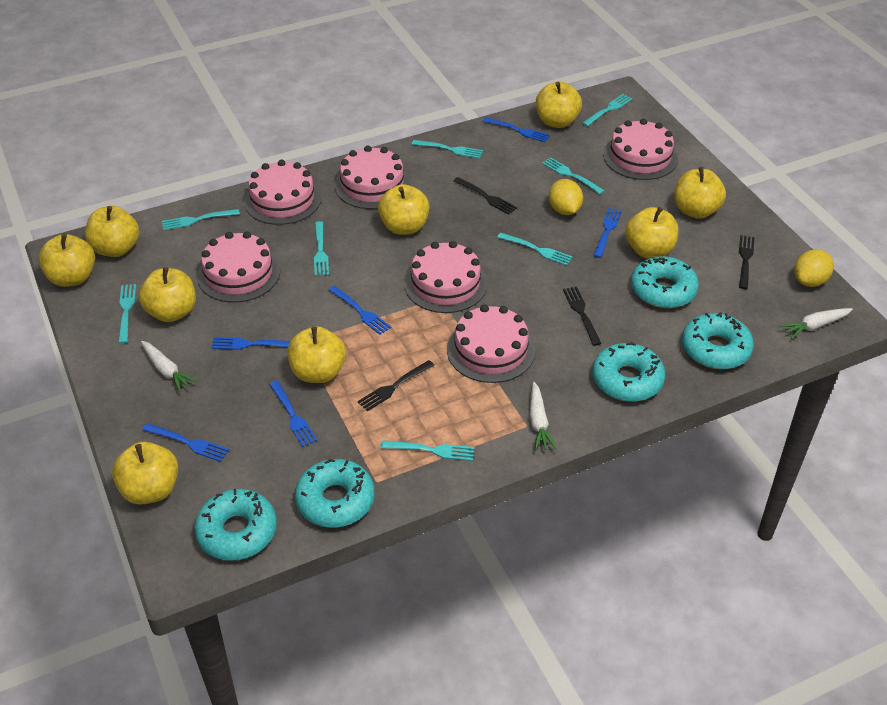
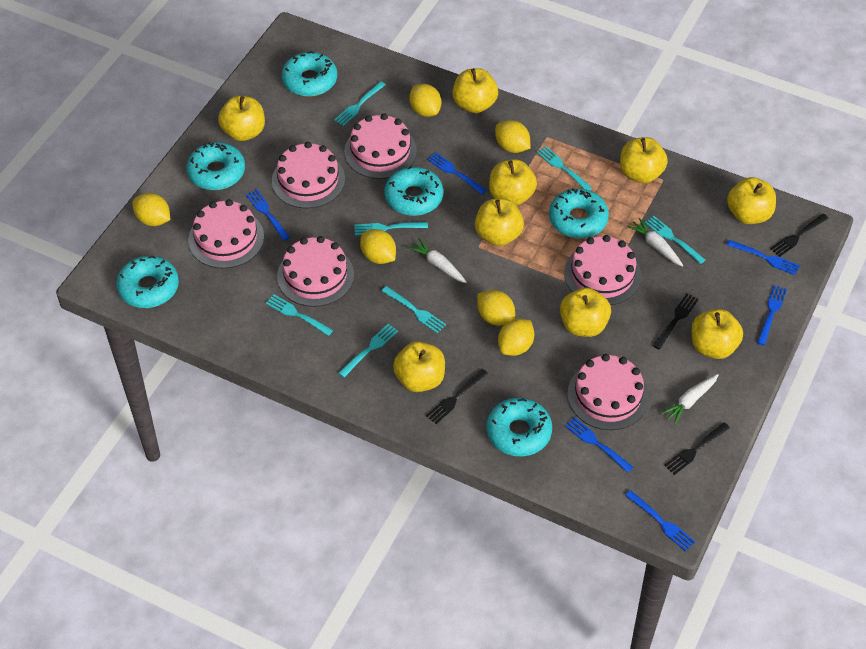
turquoise donut: 5 -> 6
turquoise fork: 8 -> 7
yellow lemon: 2 -> 6

